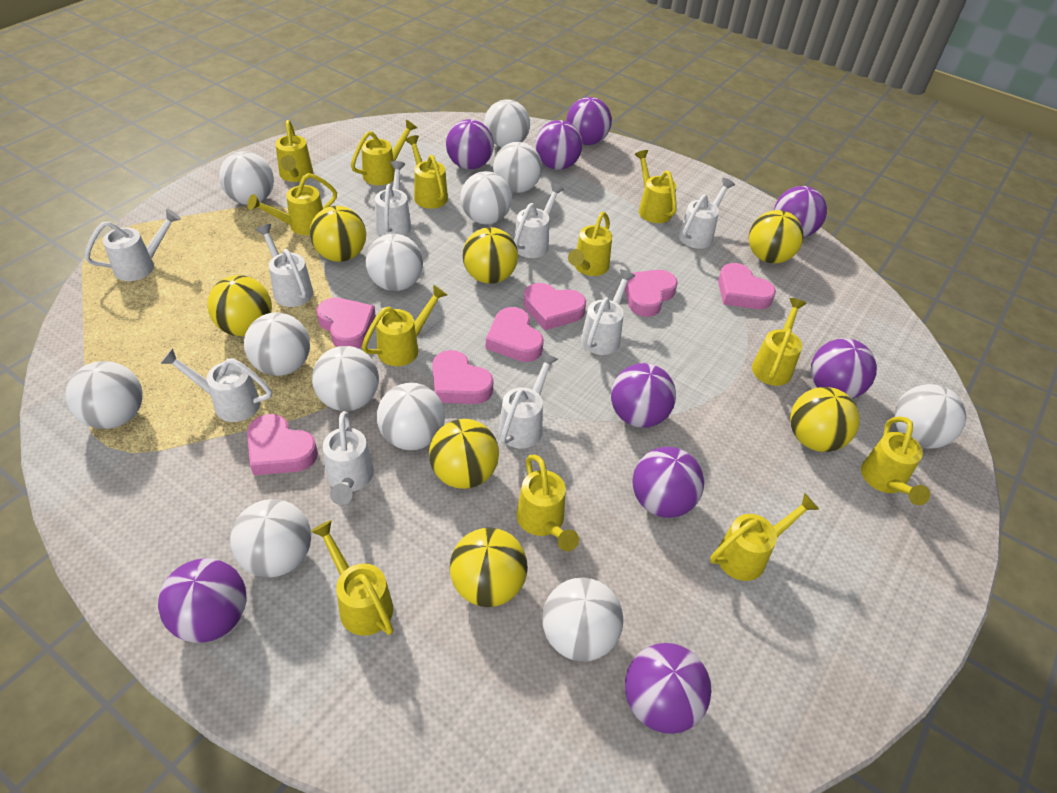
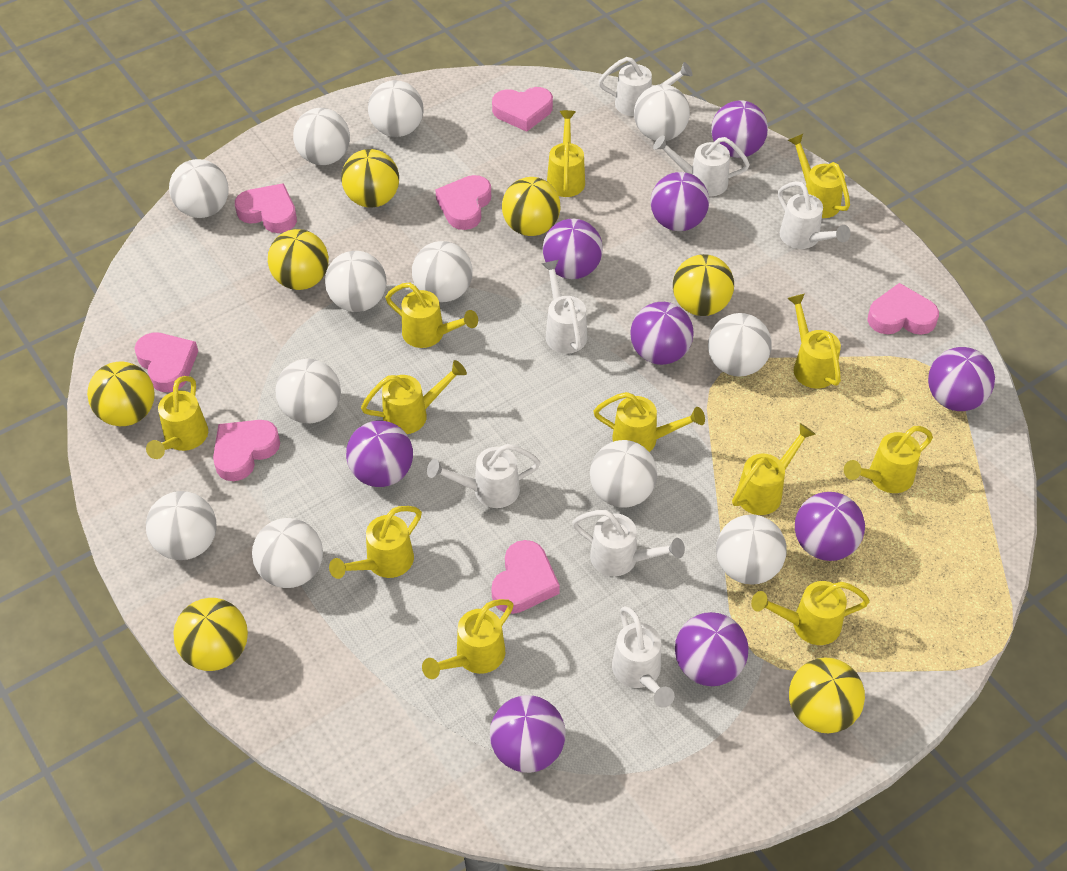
white watering can: 9 -> 7

